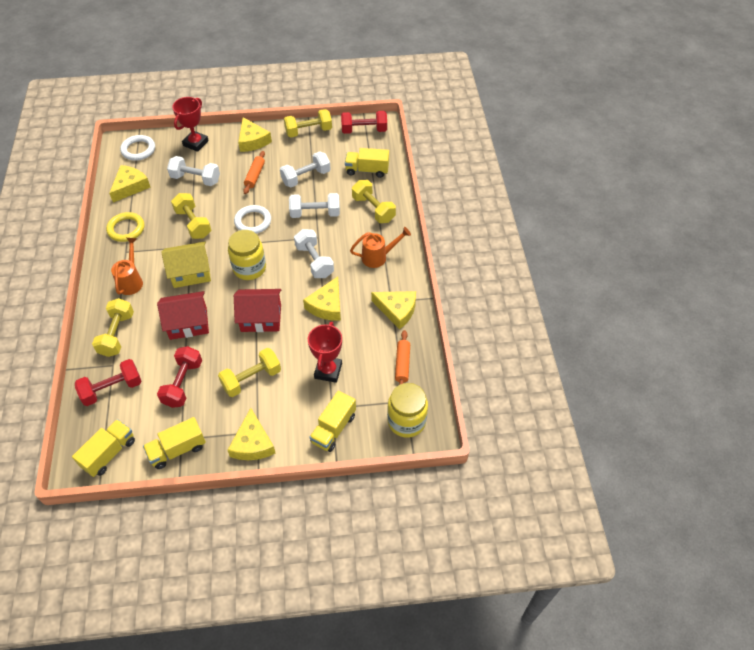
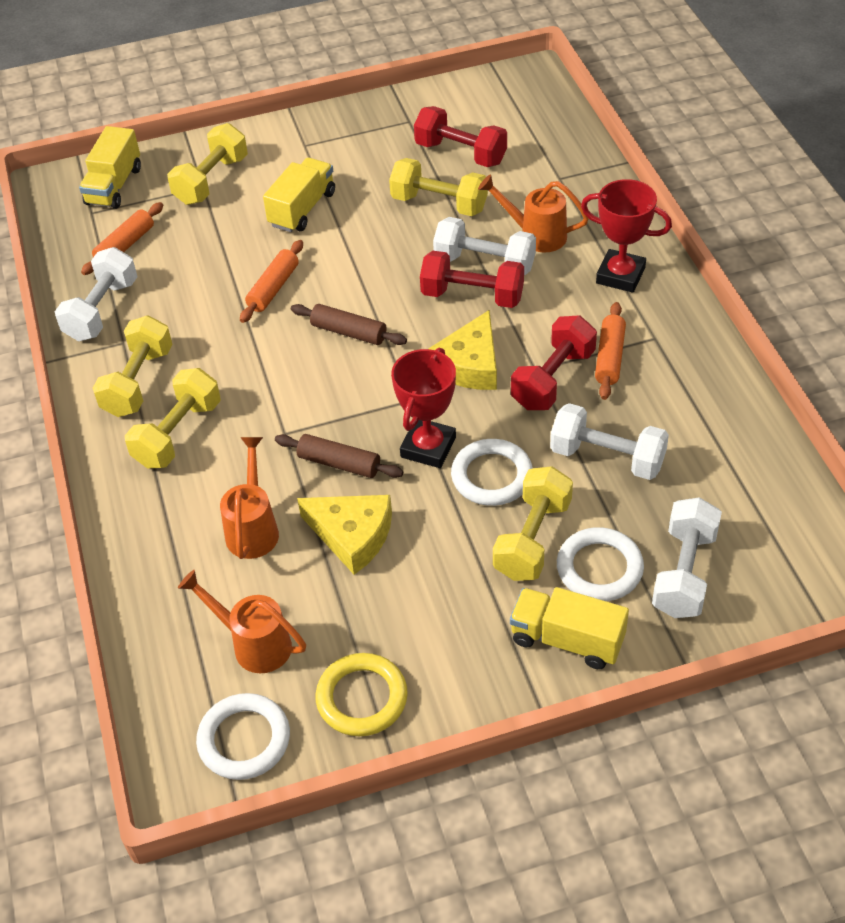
brown rolling pin: 0 -> 2
orange rolling pin: 2 -> 3
orange watering can: 2 -> 3
red house: 2 -> 0
white ring: 2 -> 3
yellow cheese: 5 -> 2
yellow house: 1 -> 0
yellow jar: 2 -> 0
yellow truck: 4 -> 3

